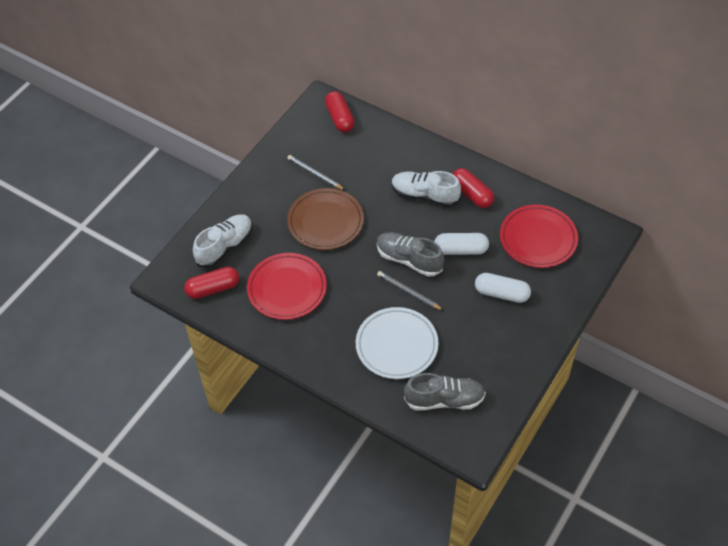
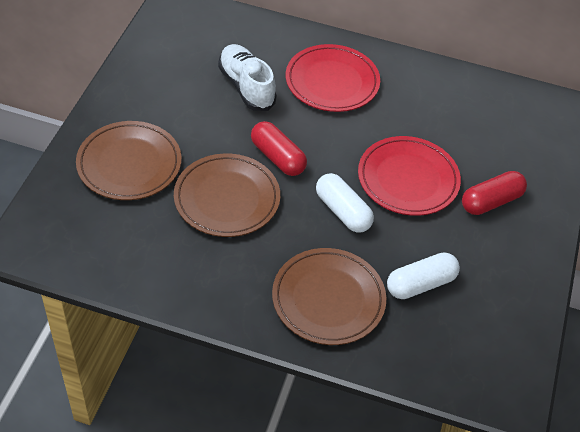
brown plate: 1 -> 3
grey pencil: 2 -> 0
grey shoe: 2 -> 0
red capsule: 3 -> 2
white plate: 1 -> 0
white shoe: 2 -> 1

